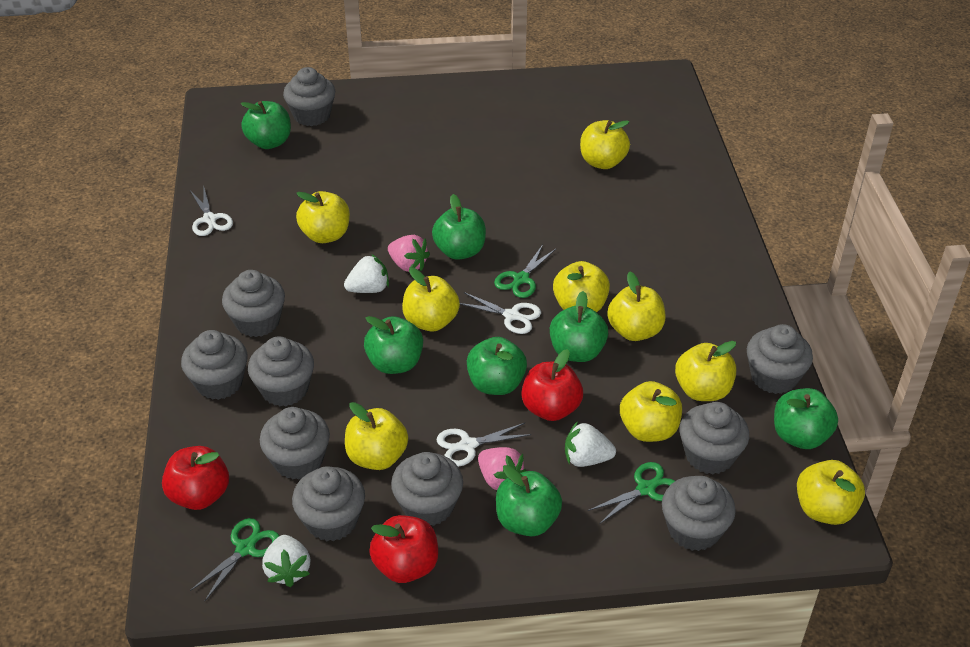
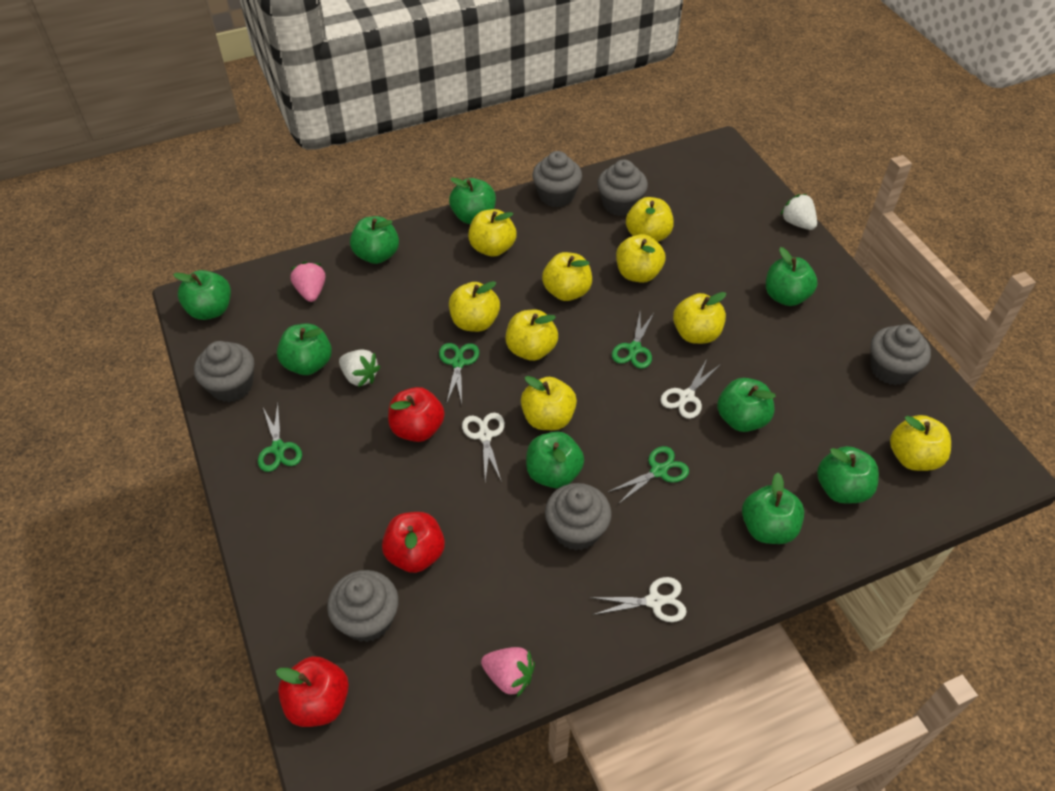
green apple: 7 -> 9
green scissors: 3 -> 4
grey cupcake: 10 -> 6
white strawberry: 3 -> 2

